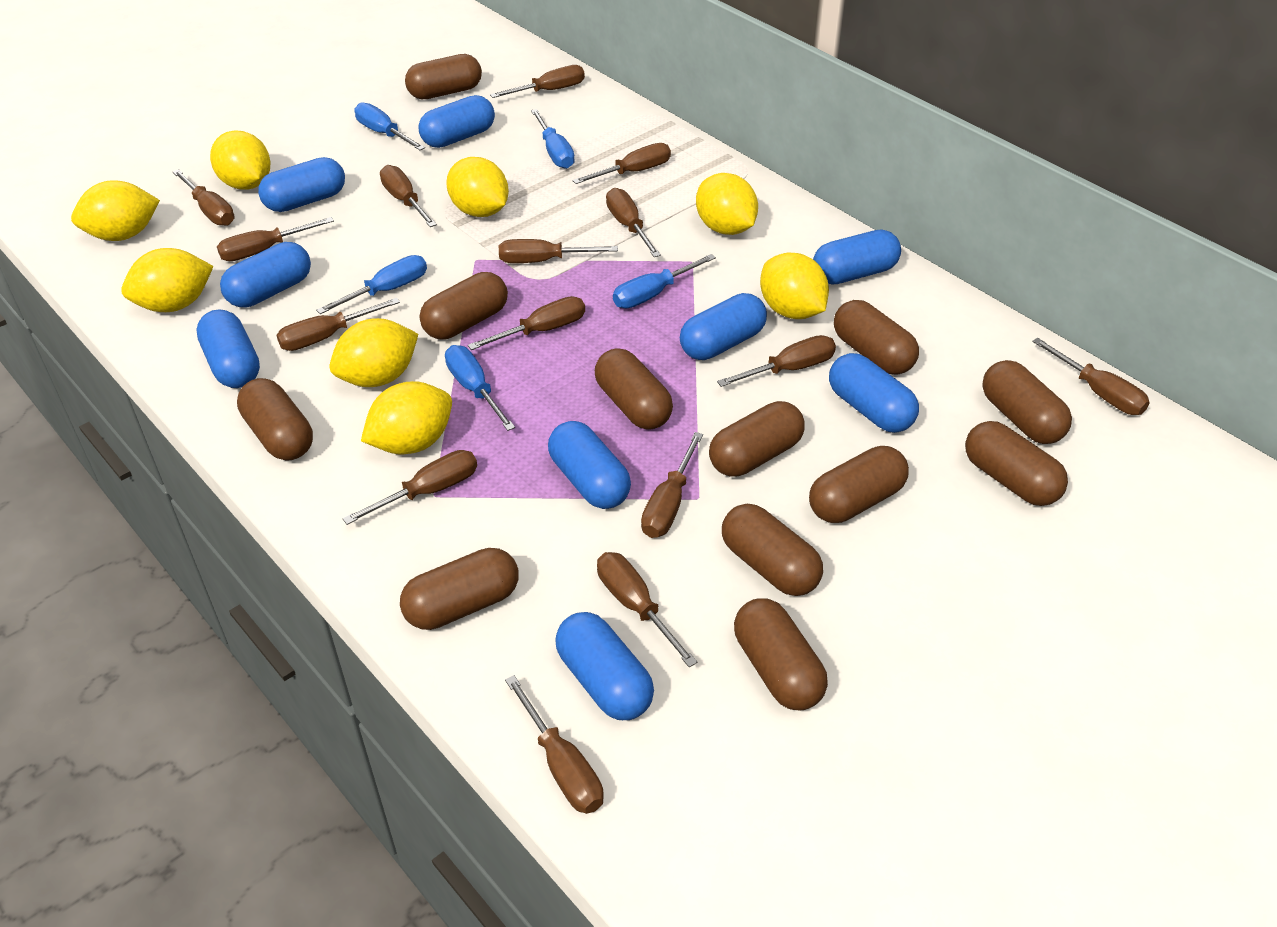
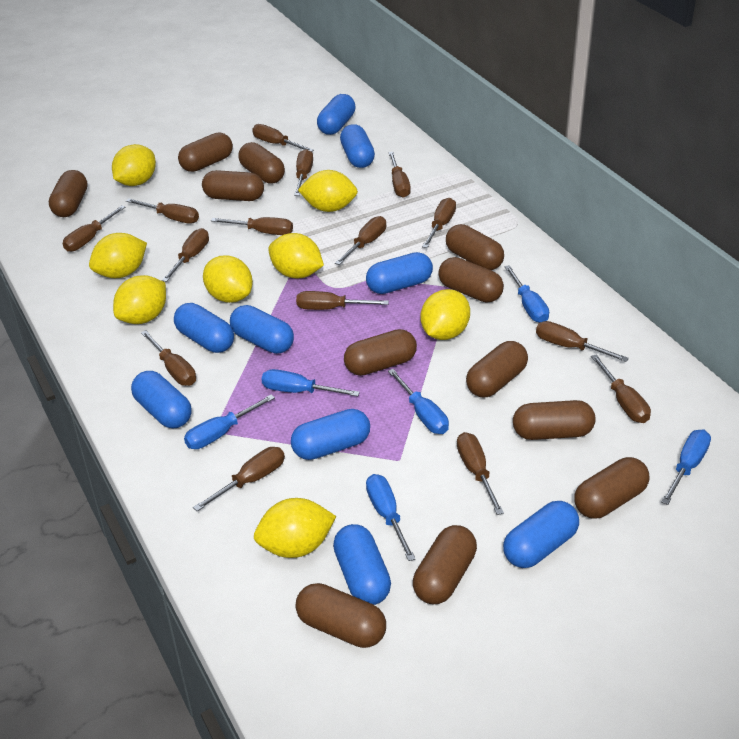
blue screwdriver: 5 -> 6

